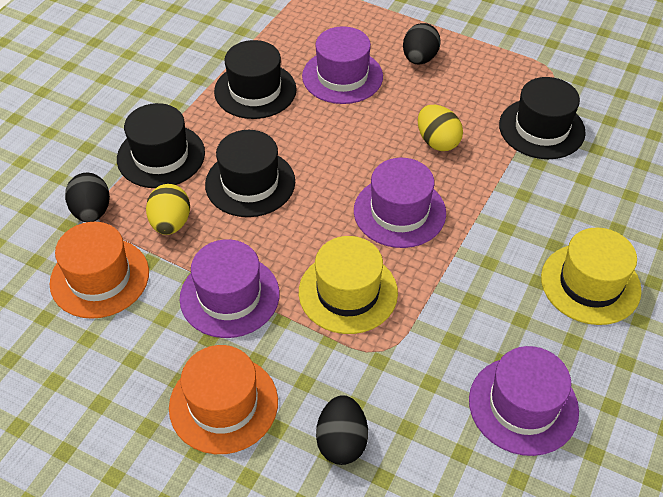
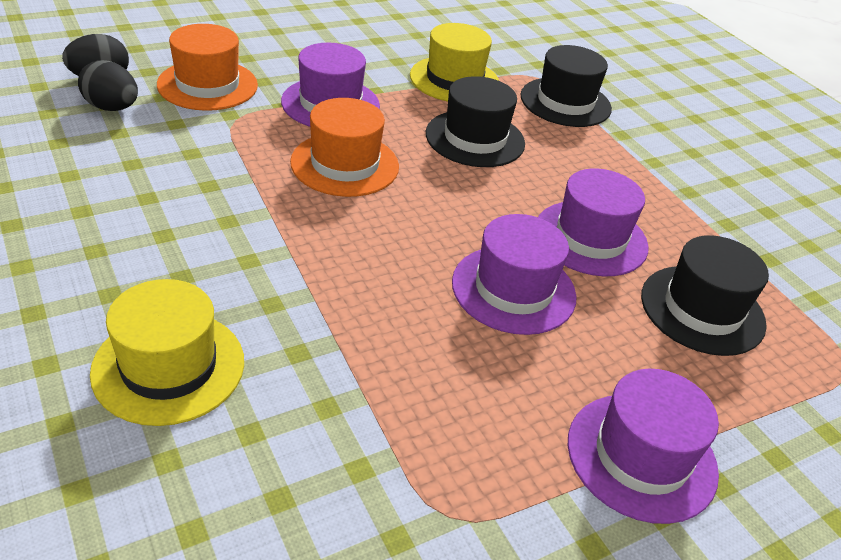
black egg: 3 -> 2
black hat: 4 -> 3
yellow egg: 2 -> 0

